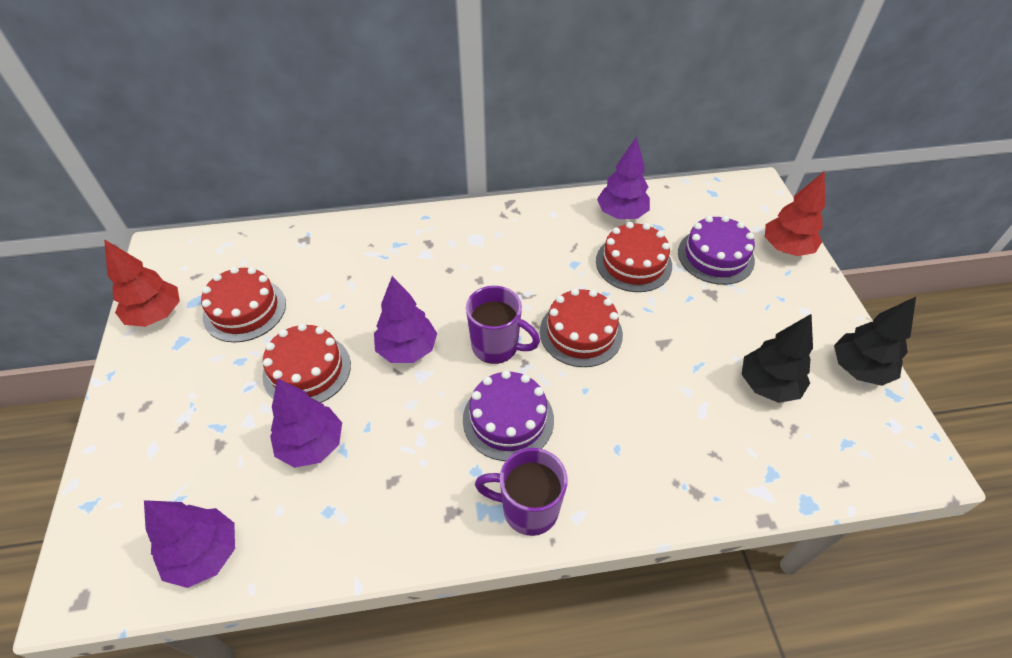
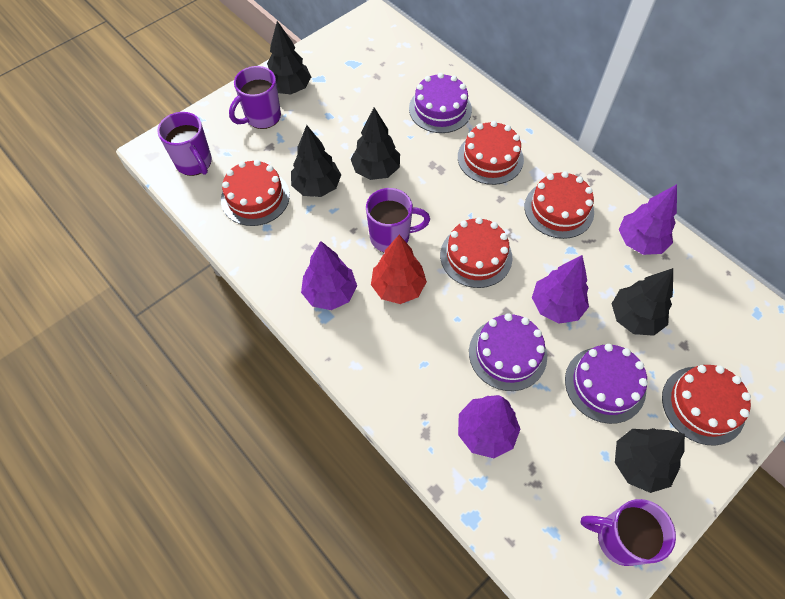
black tree: 2 -> 5
purple cake: 2 -> 3
purple mug: 2 -> 4
red cake: 4 -> 5
red tree: 2 -> 1

